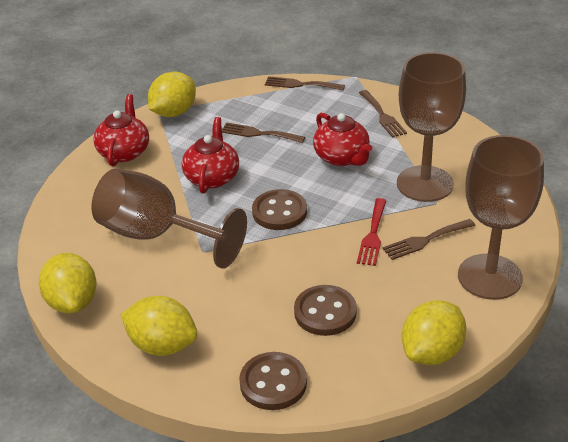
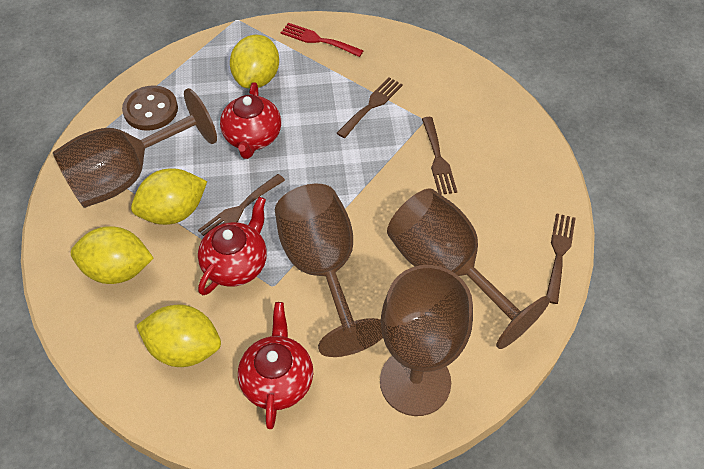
brown button: 3 -> 1
brown goblet: 3 -> 4

